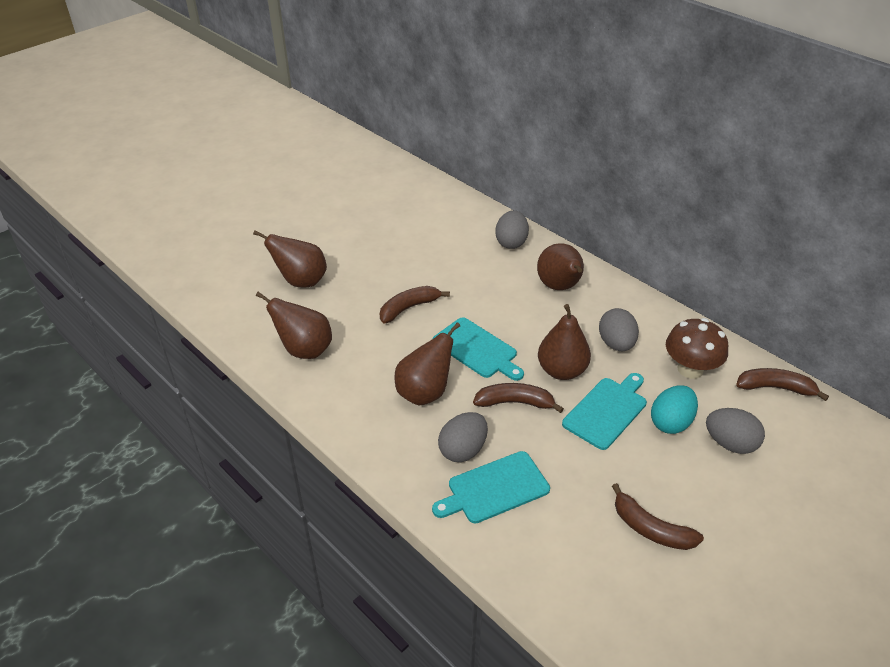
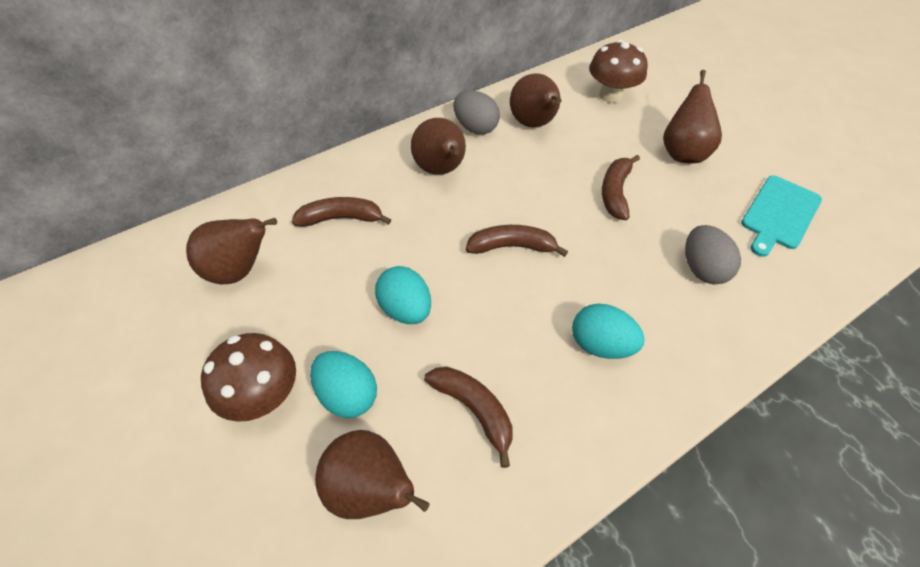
brown mushroom: 1 -> 2
grey egg: 4 -> 2
turquoise cutting board: 3 -> 1
turquoise egg: 1 -> 3

